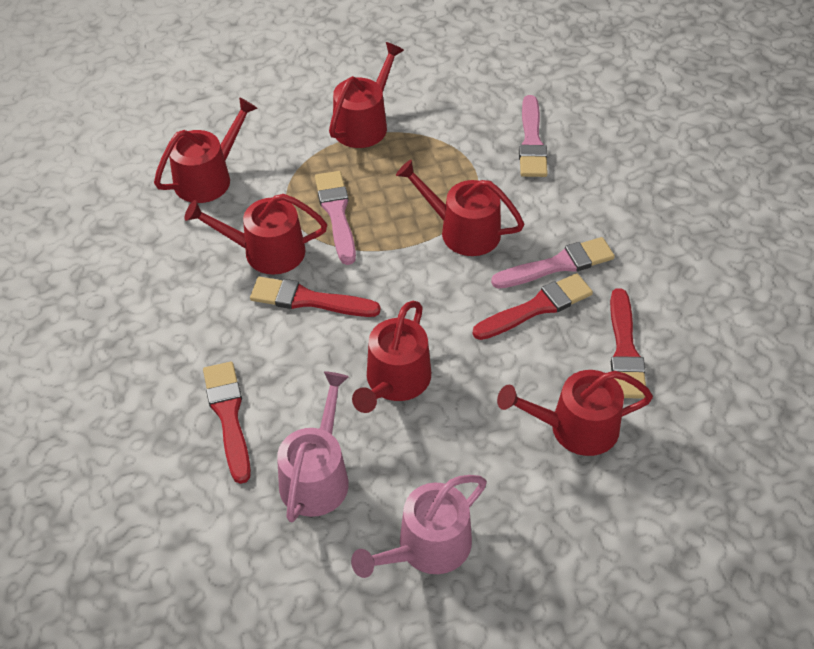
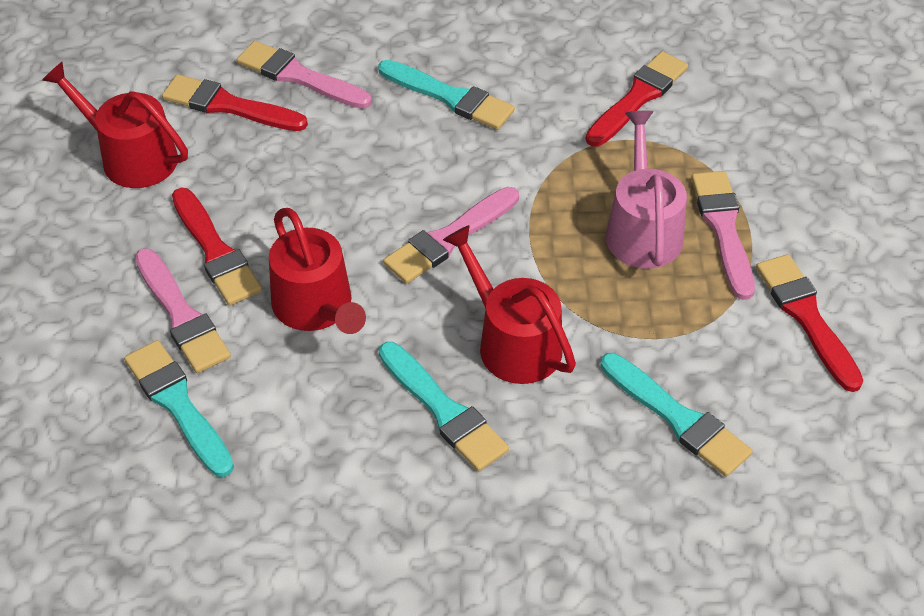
pink brush: 3 -> 4
pink watering can: 2 -> 1
red watering can: 6 -> 3
turquoise brush: 0 -> 4

